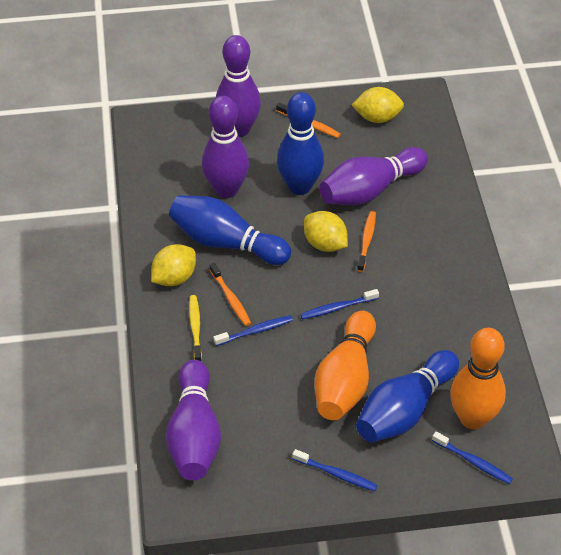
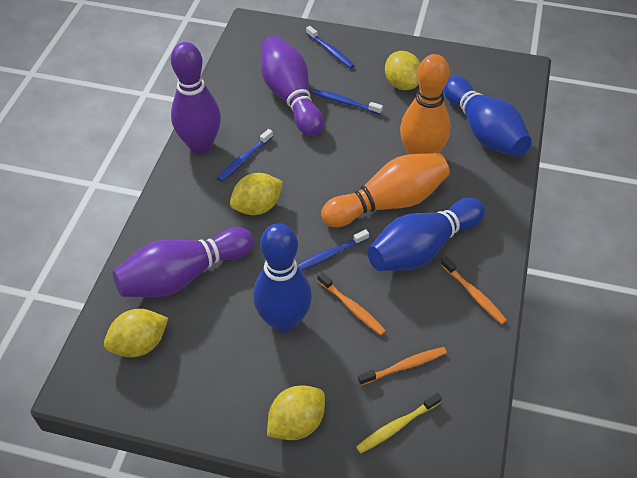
purple bowling pin: 4 -> 3
yellow lemon: 3 -> 4

